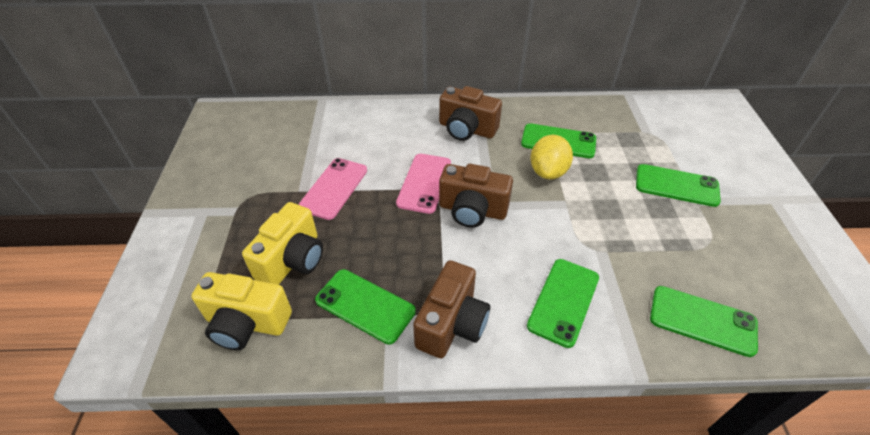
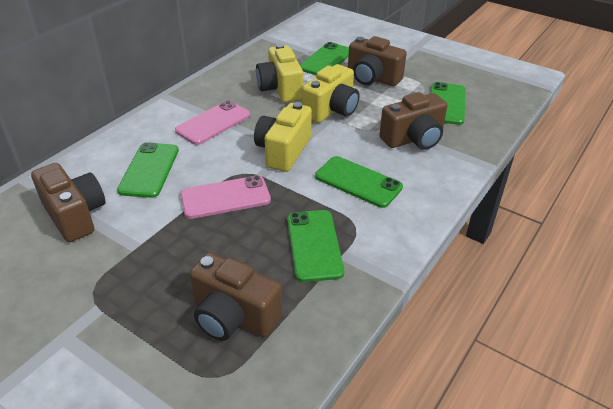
brown camera: 3 -> 4
yellow camera: 2 -> 3
yellow lemon: 1 -> 0

